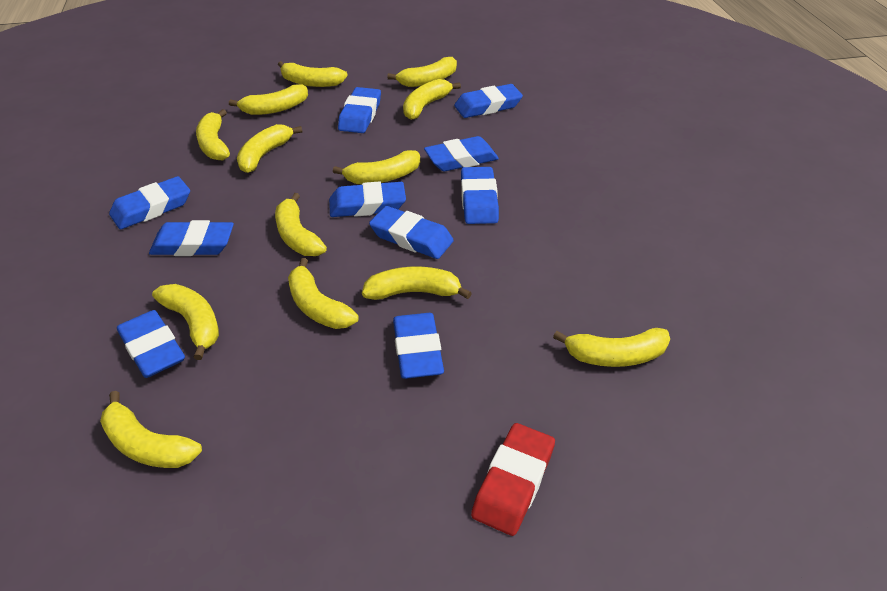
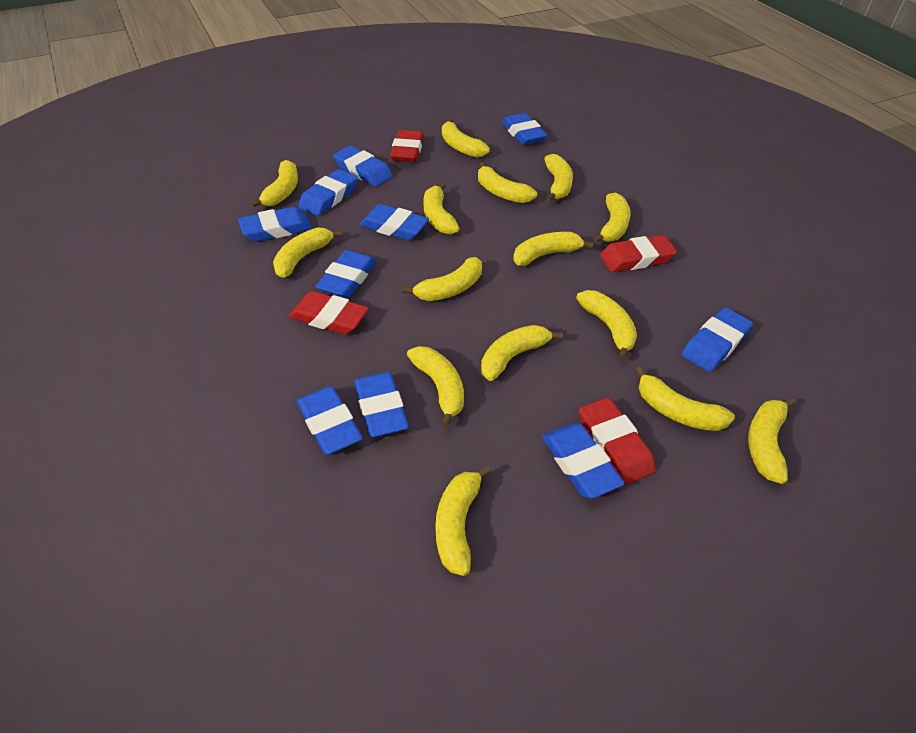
red eraser: 1 -> 4
yellow banana: 13 -> 15

